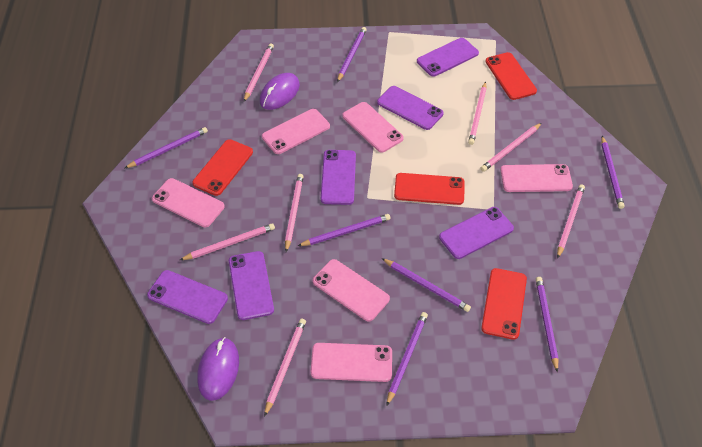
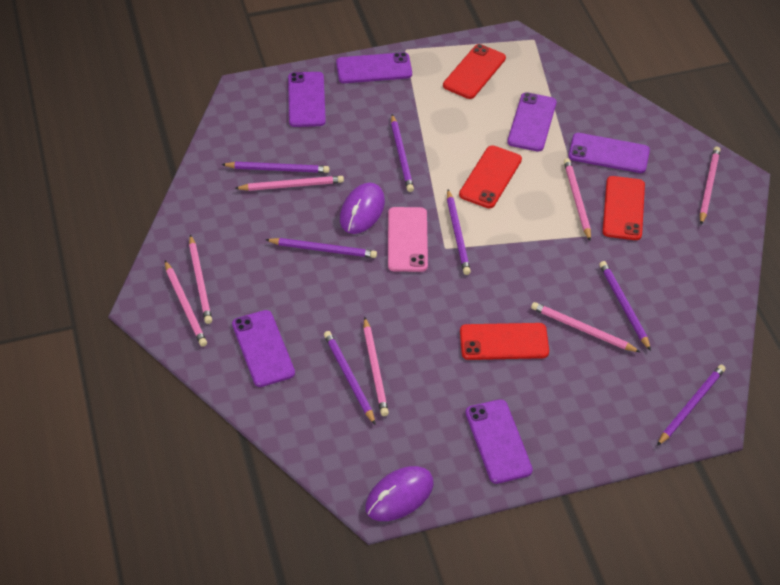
pink phone: 6 -> 1

